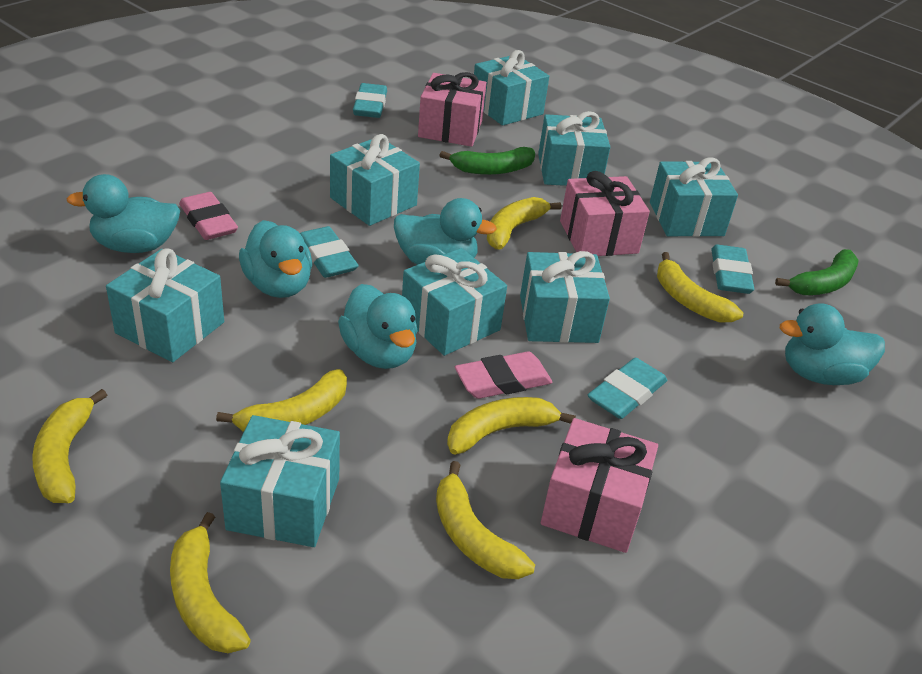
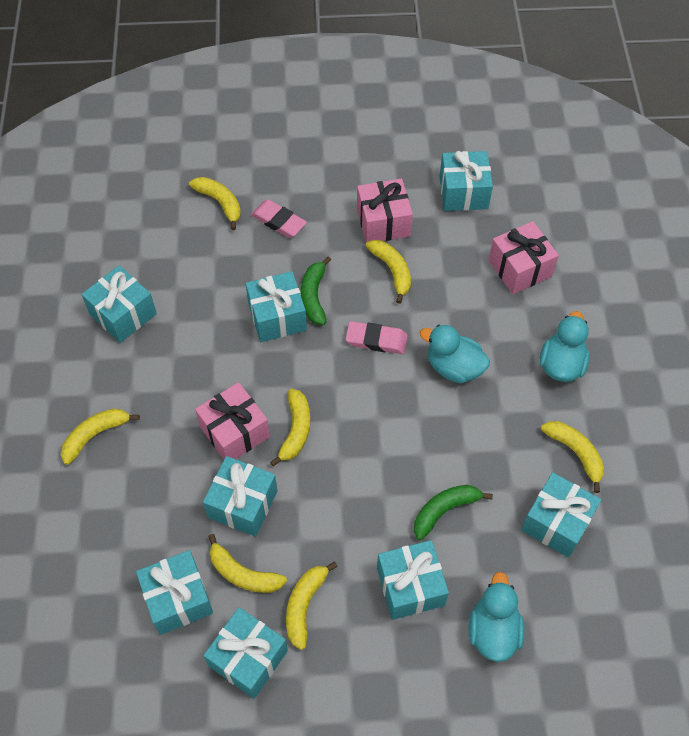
turquoise duck: 5 -> 3
turquoise eraser: 4 -> 0

